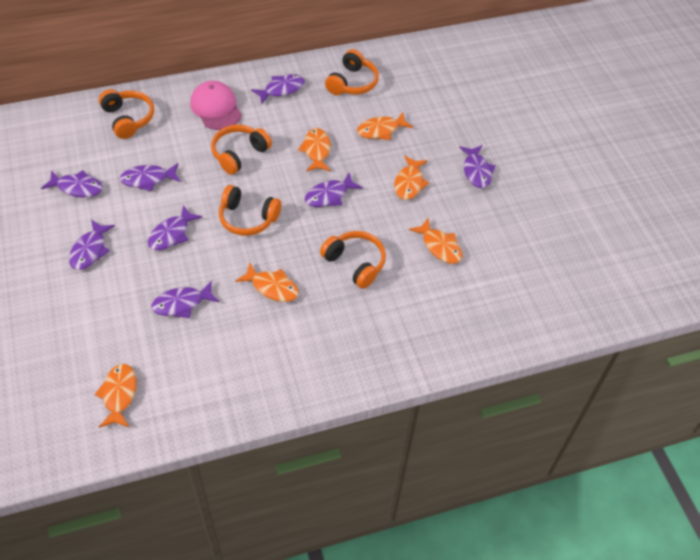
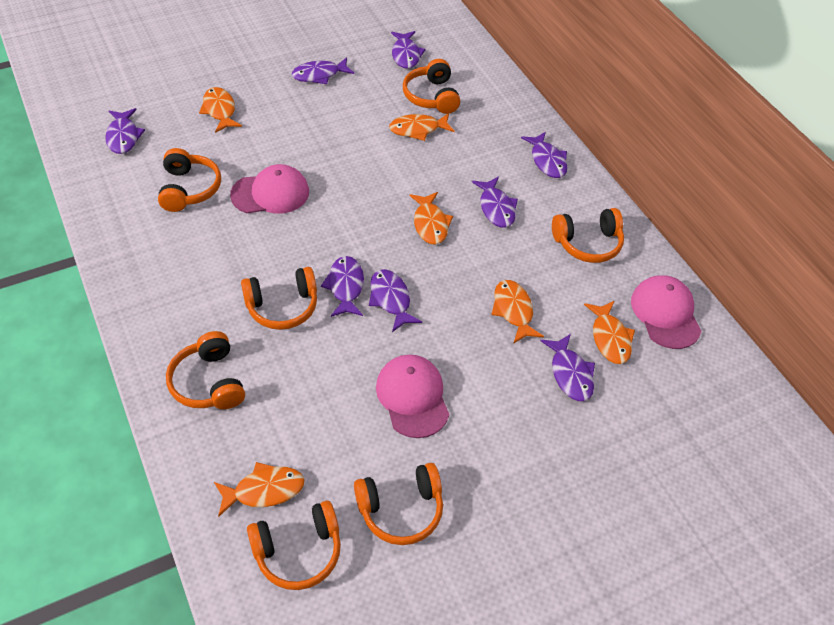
orange headphones: 5 -> 7
pink cap: 1 -> 3

